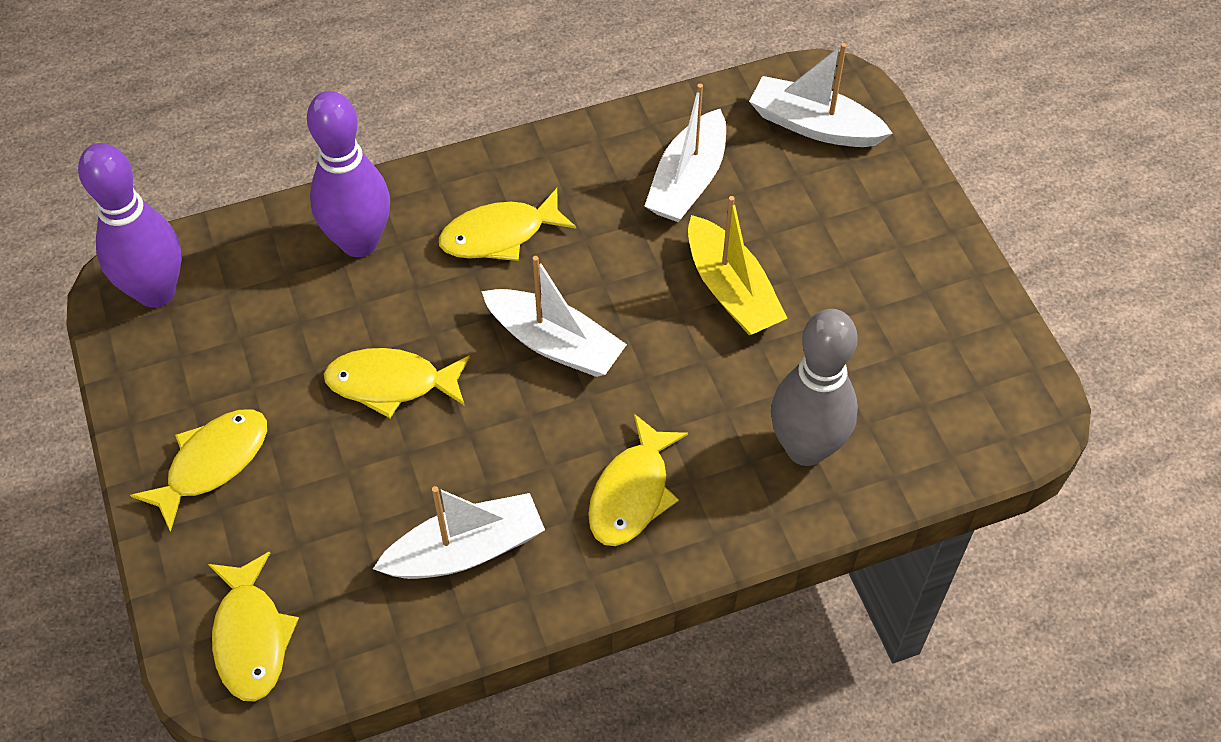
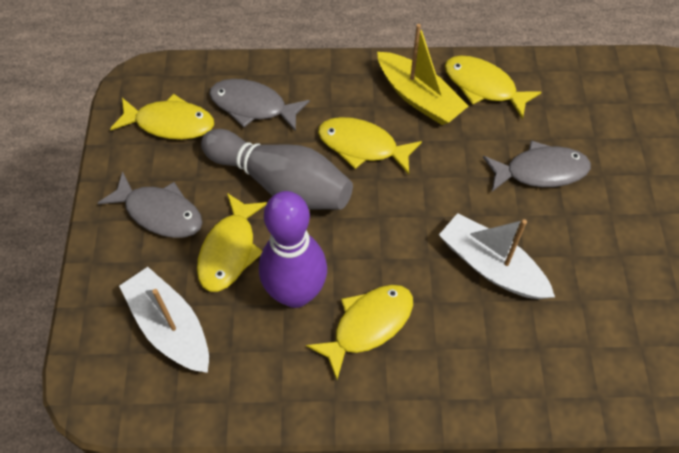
grey fish: 0 -> 3
purple bowling pin: 2 -> 1
white boat: 4 -> 2

